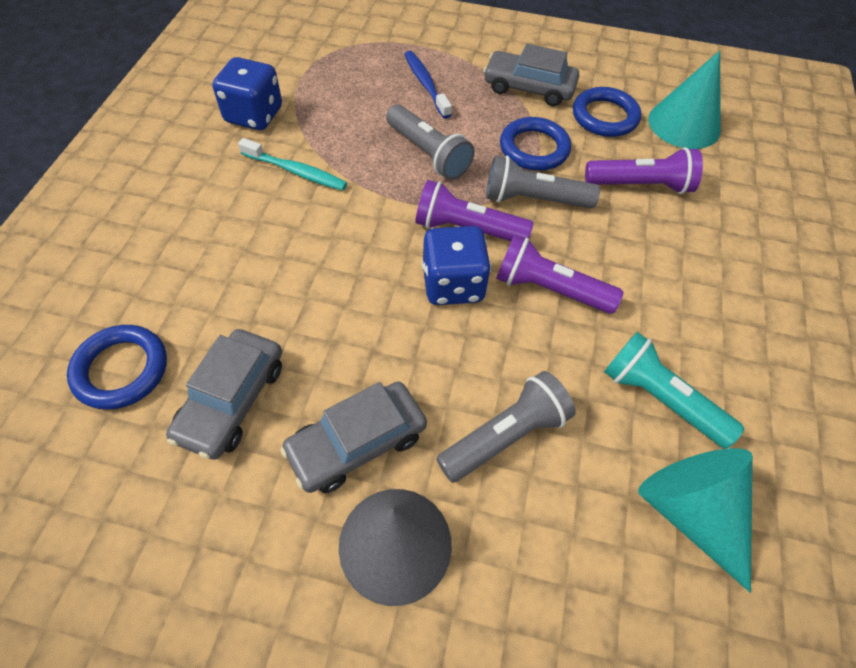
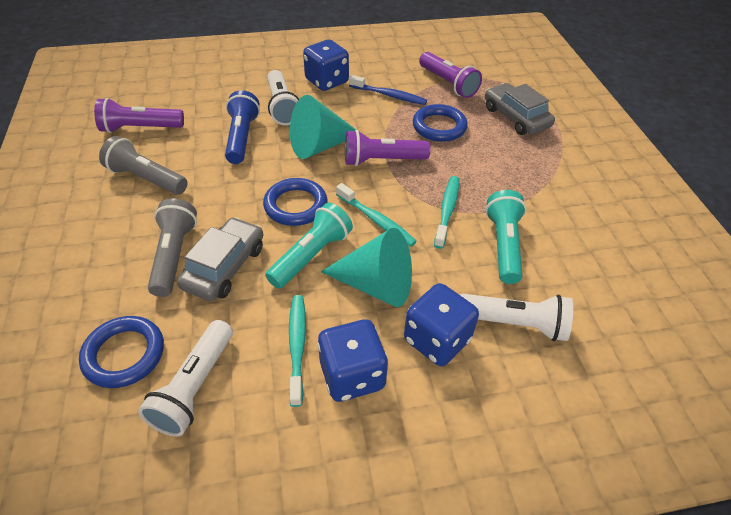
blue dice: 2 -> 3
blue flashlight: 0 -> 1
grey car: 3 -> 2
grey cone: 1 -> 0
grey flashlight: 3 -> 2
turquoise flashlight: 1 -> 2
turquoise toothbrush: 1 -> 3
white flashlight: 0 -> 3

